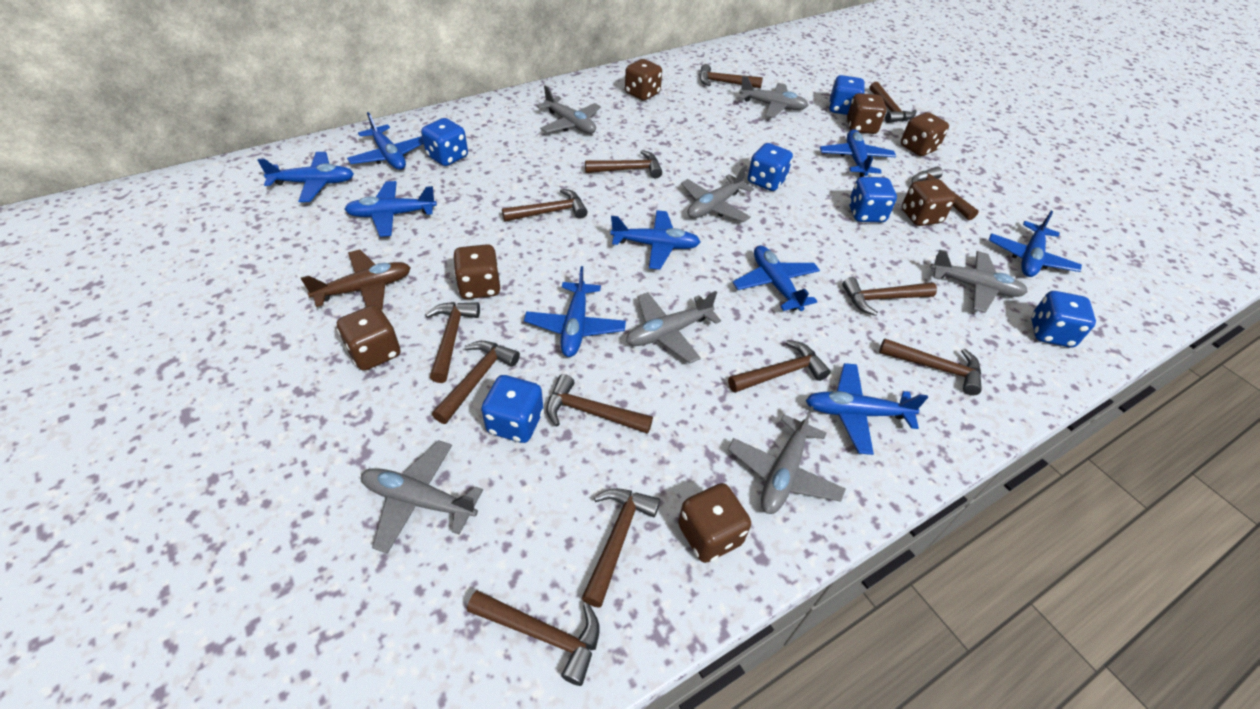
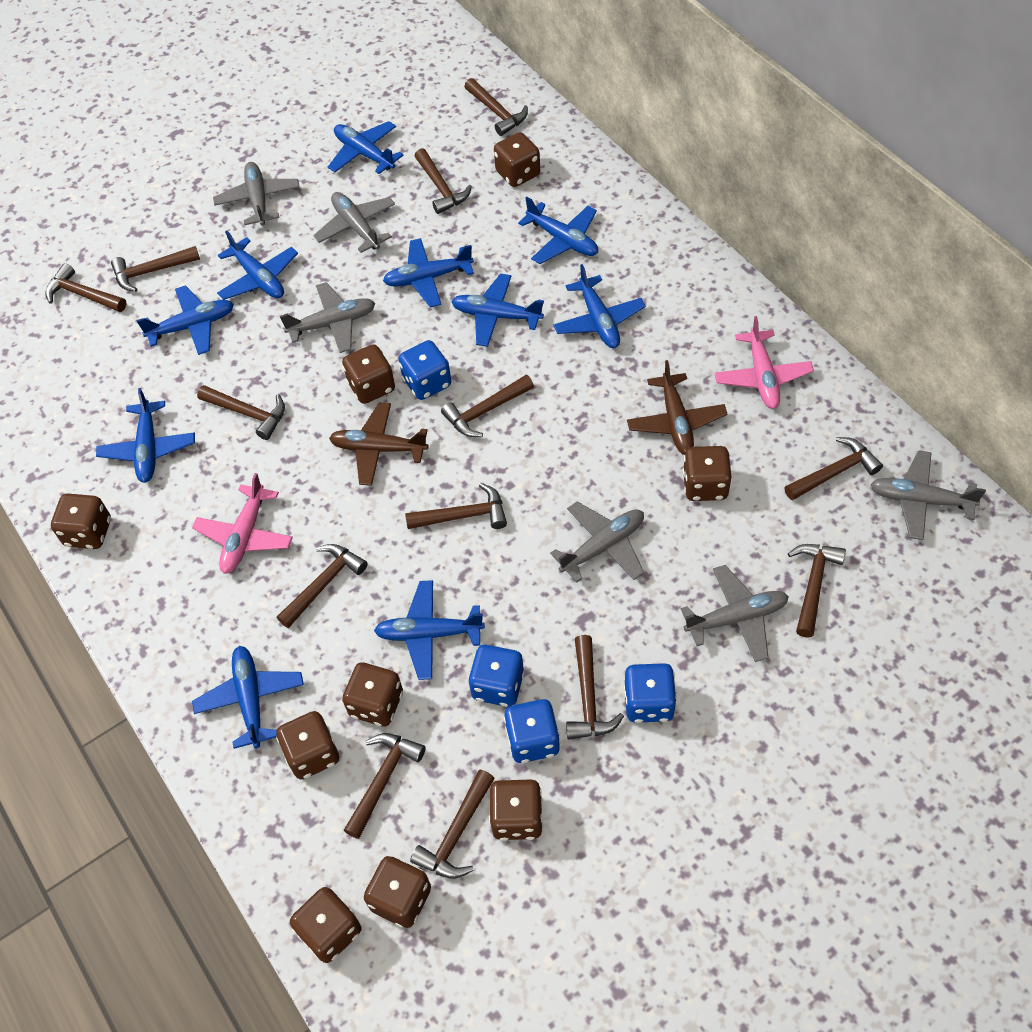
blue dice: 6 -> 4
blue plane: 9 -> 10
brown dice: 7 -> 9
brown plane: 1 -> 2
grey plane: 7 -> 6
pink plane: 0 -> 2

